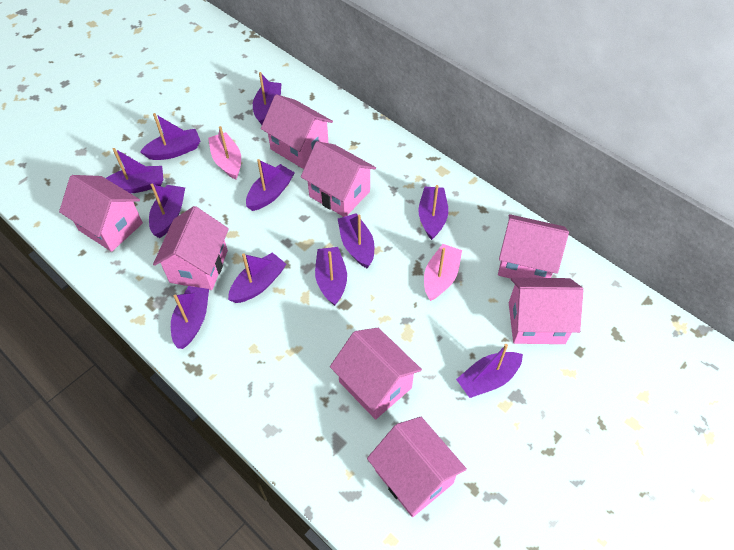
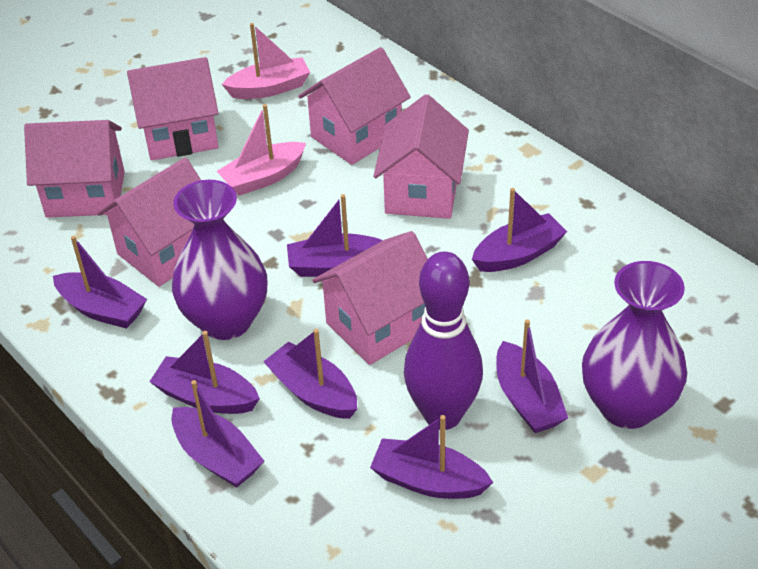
pink house: 8 -> 6
purple boat: 11 -> 8
purple bowling pin: 0 -> 1
purple vase: 0 -> 2

